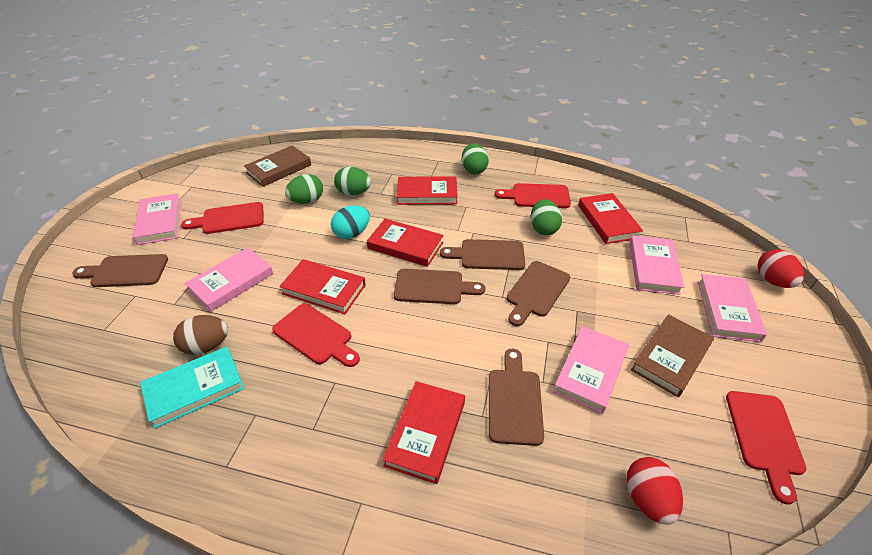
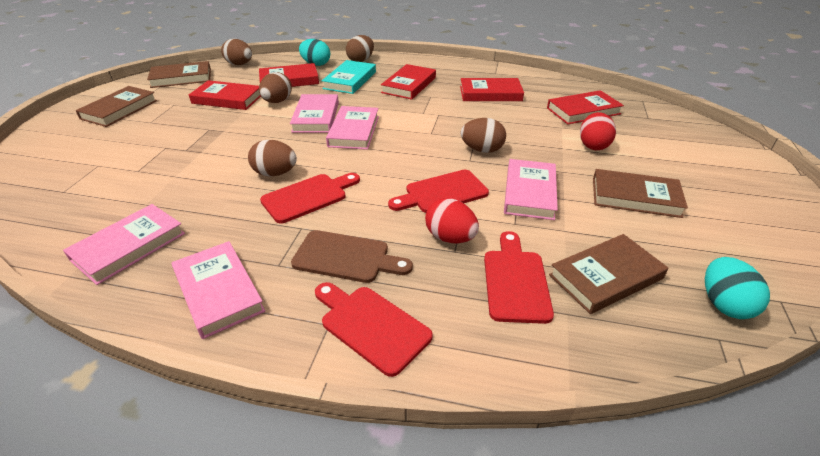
brown book: 2 -> 4
brown cutting board: 5 -> 1
brown egg: 1 -> 5
green egg: 4 -> 0
turquoise egg: 1 -> 2

